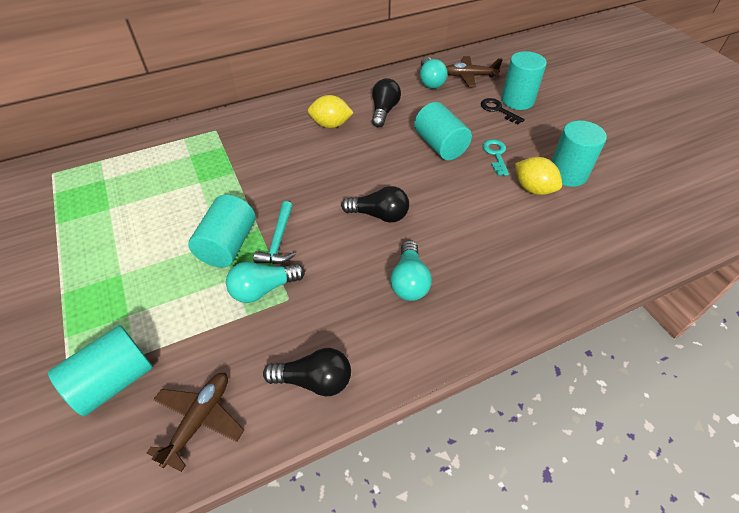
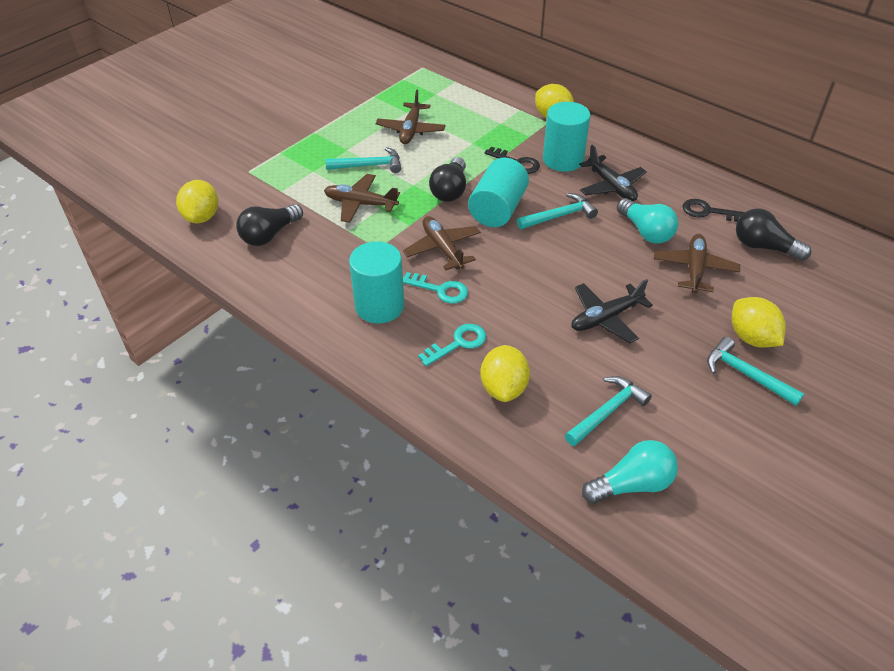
black key: 1 -> 2
black plane: 0 -> 2
brown plane: 2 -> 4
turquoise cylinder: 5 -> 3
turquoise hammer: 1 -> 4
turquoise key: 1 -> 2
turquoise light bulb: 3 -> 2
yellow lemon: 2 -> 4

